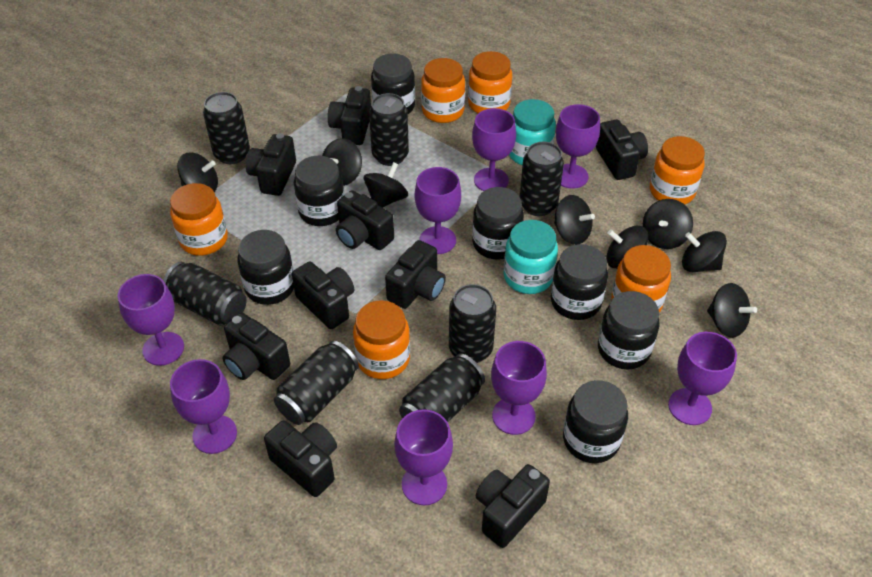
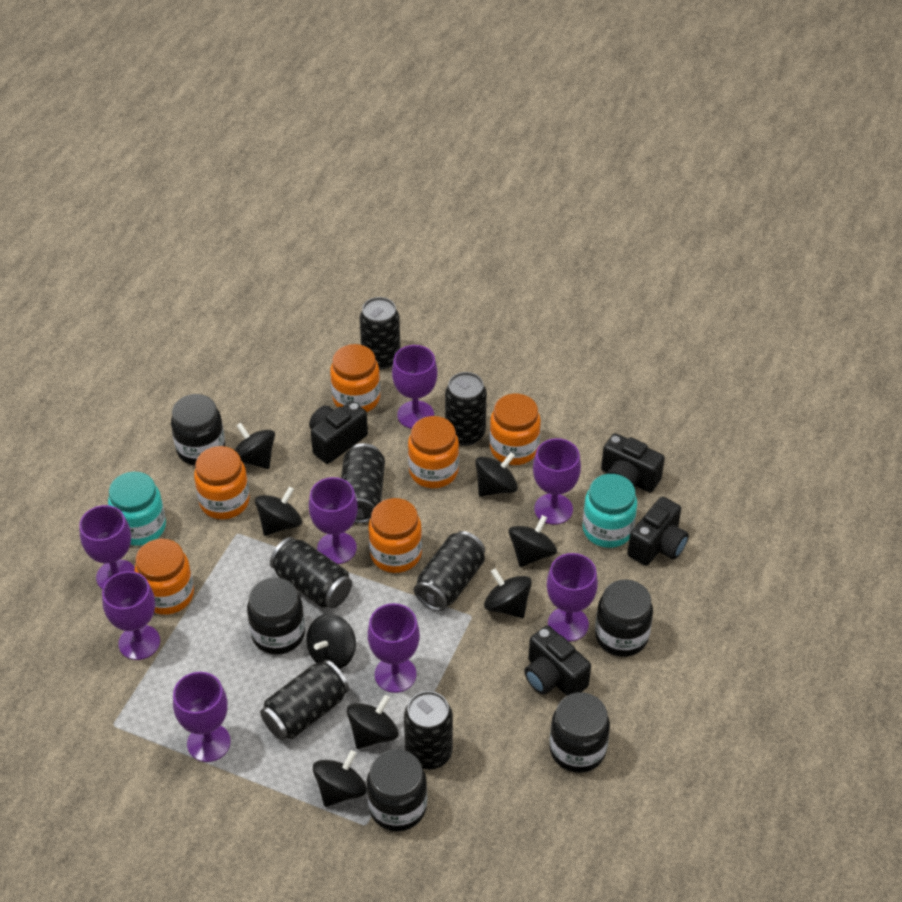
black camera: 9 -> 4
black jar: 7 -> 5

